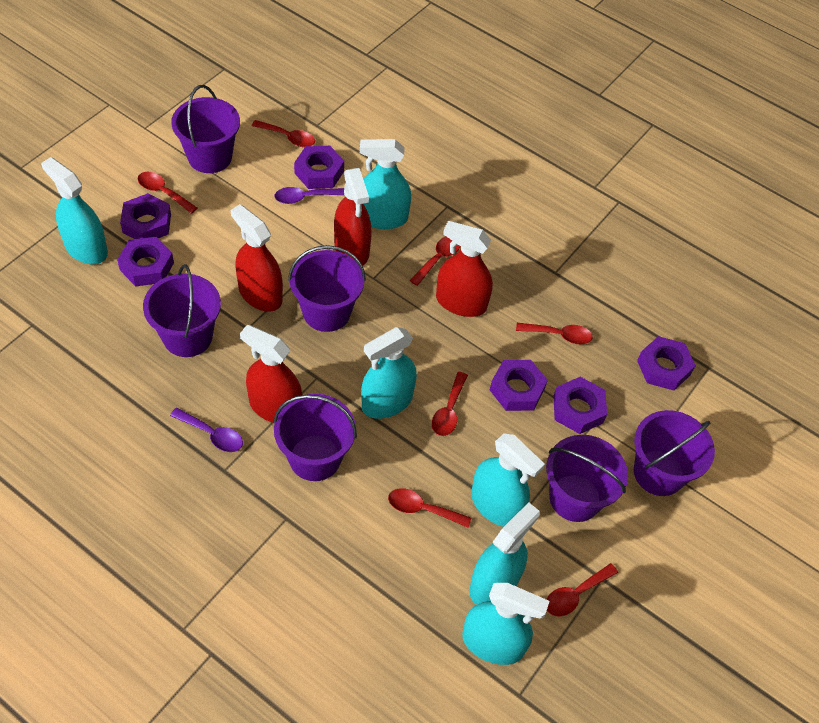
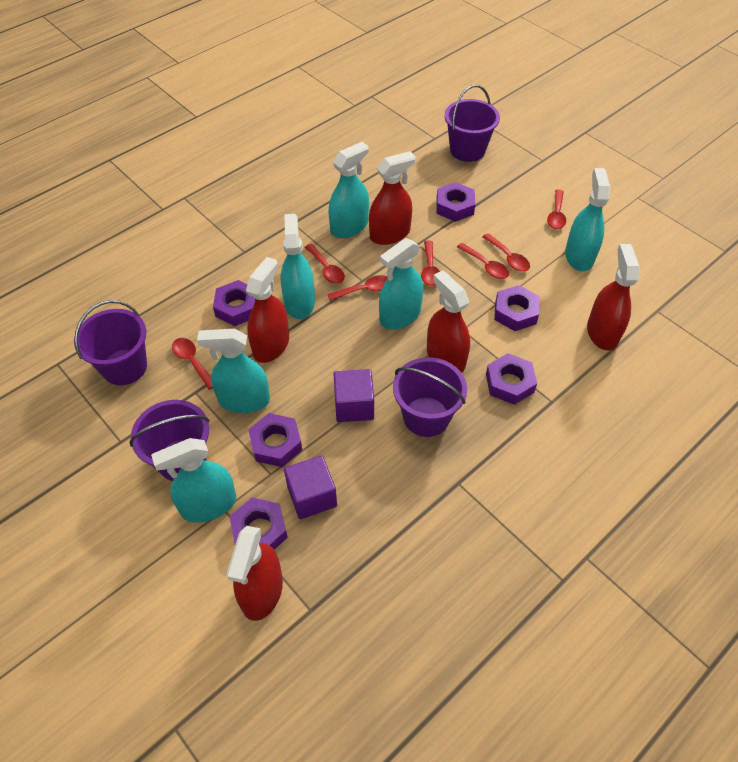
purple bucket: 6 -> 4
purple cube: 0 -> 2
purple spoon: 2 -> 0
red spray bottle: 4 -> 5

